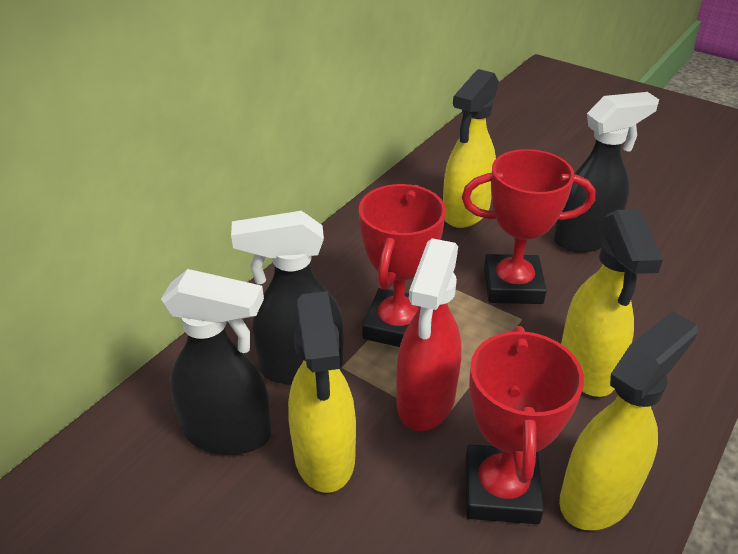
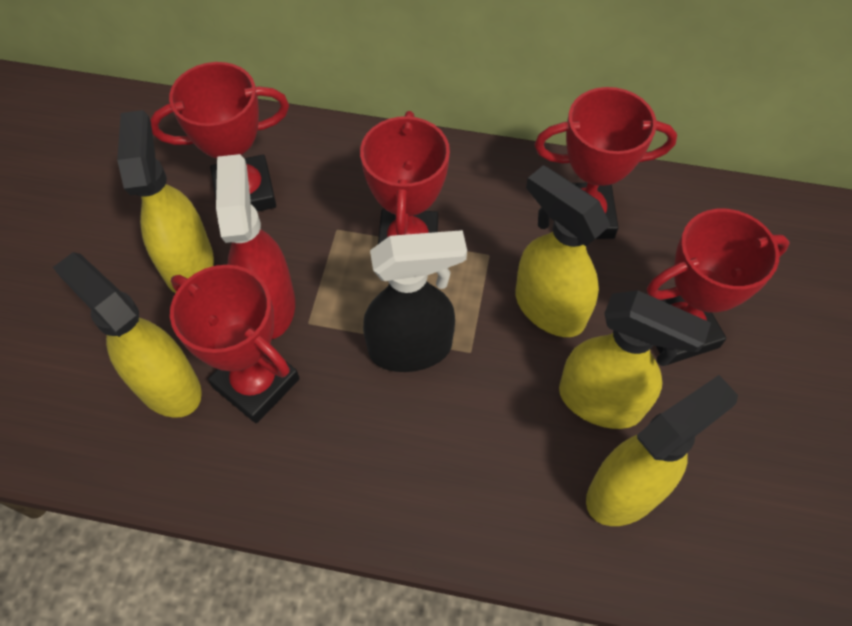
black spray bottle: 3 -> 1
red trophy: 3 -> 5
yellow spray bottle: 4 -> 5

